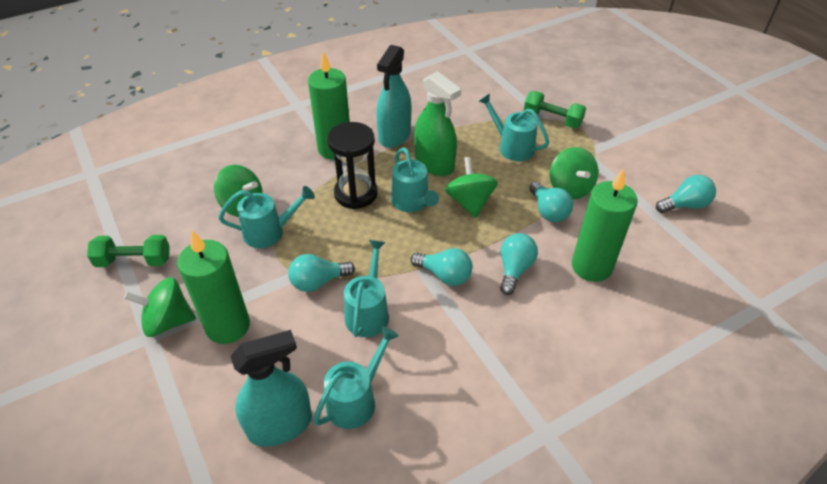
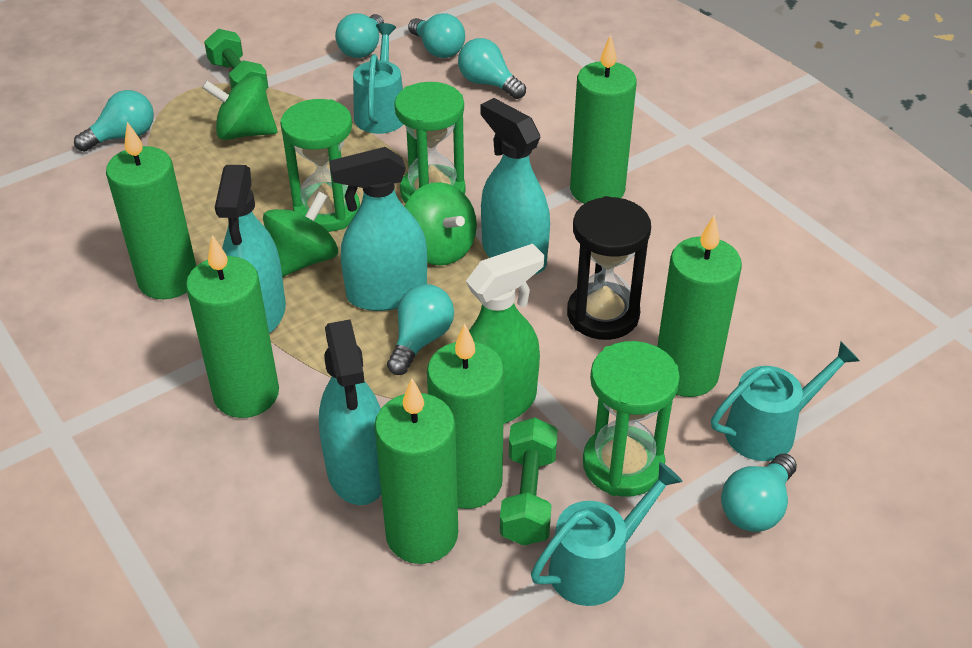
green candle: 3 -> 6
green hourglass: 0 -> 3
green spinning top: 4 -> 3
turquoise light bulb: 5 -> 6
turquoise spray bottle: 2 -> 4
turquoise watering can: 5 -> 3

